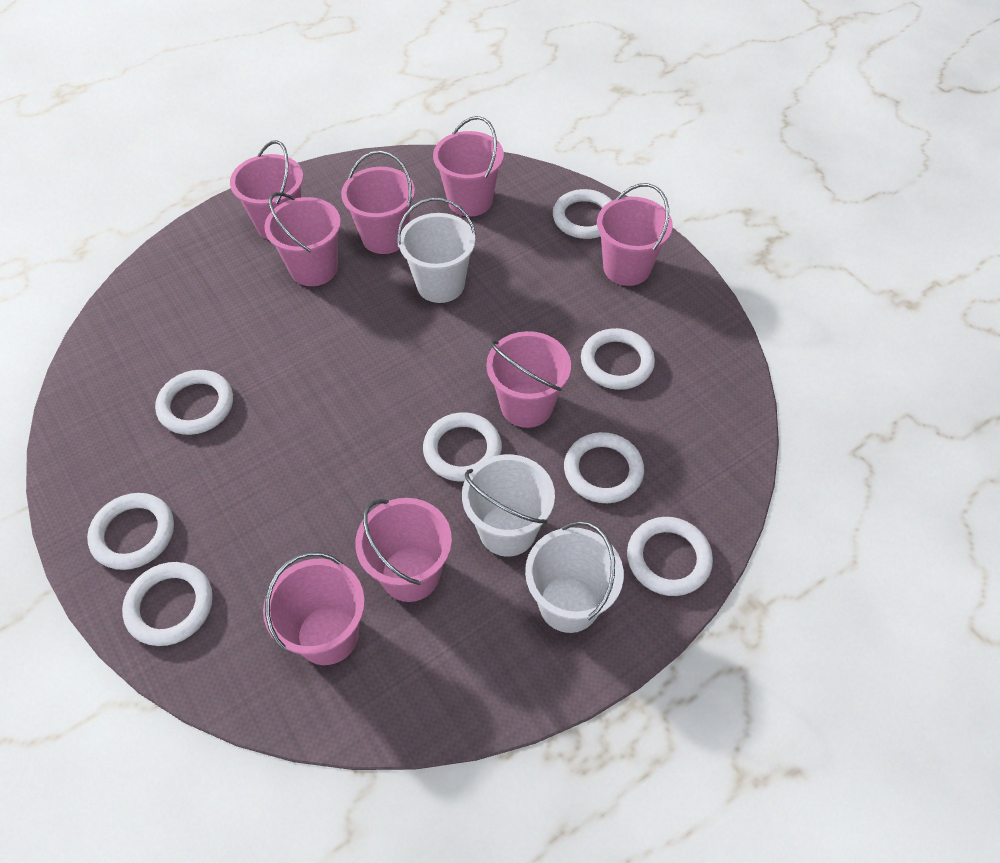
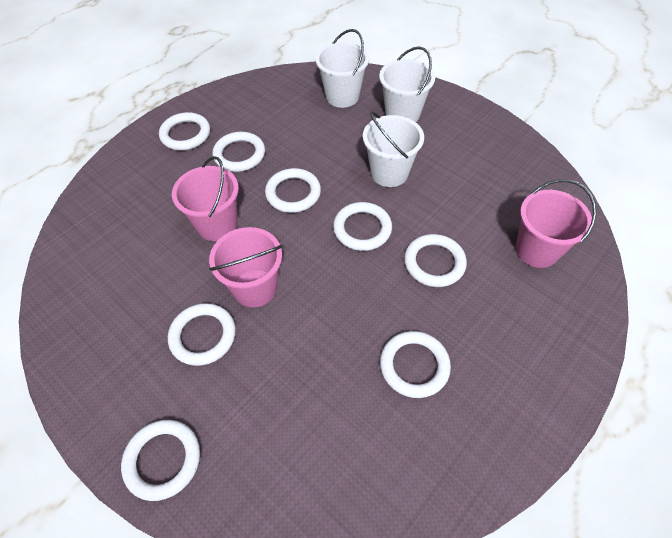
pink bucket: 8 -> 3

